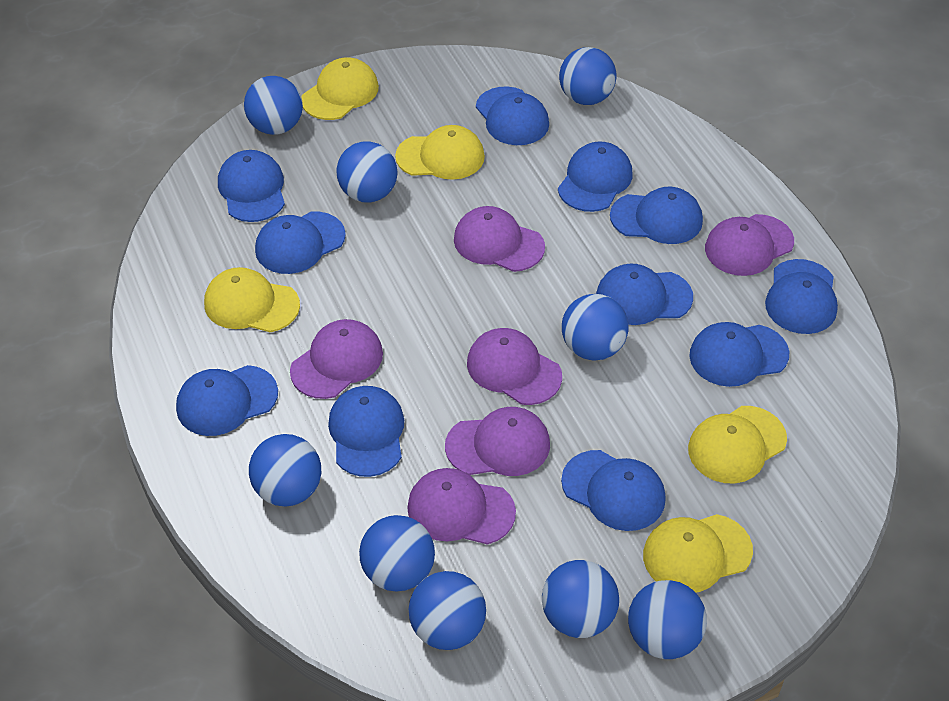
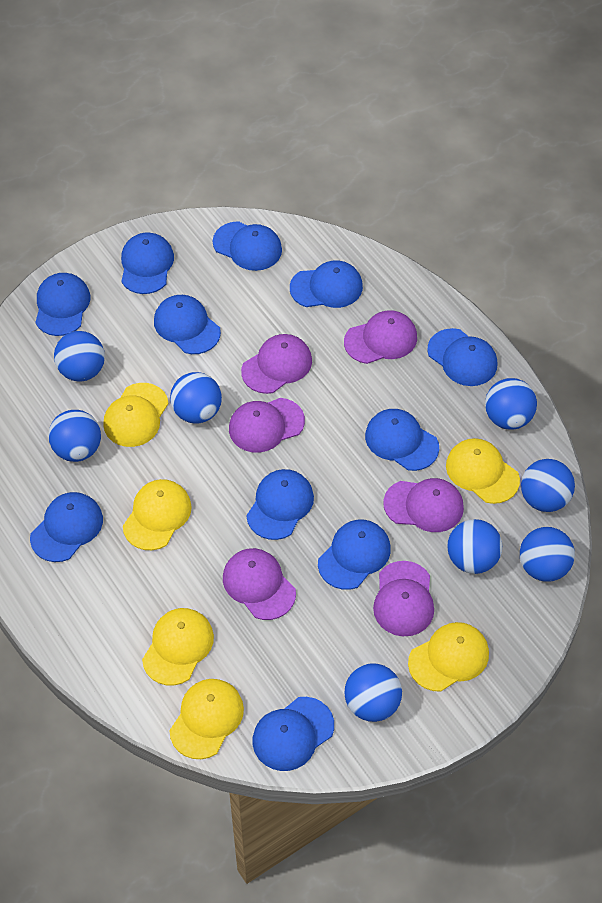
blue ball: 9 -> 8
yellow cap: 5 -> 6

